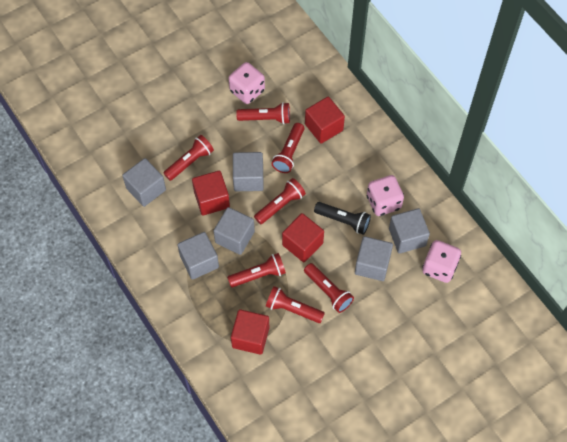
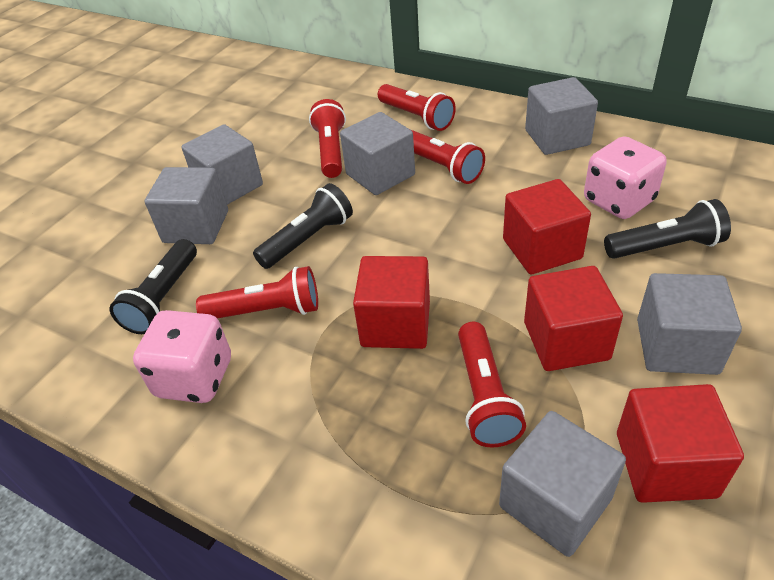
black flashlight: 1 -> 3
pink dice: 3 -> 2
red flashlight: 7 -> 5

